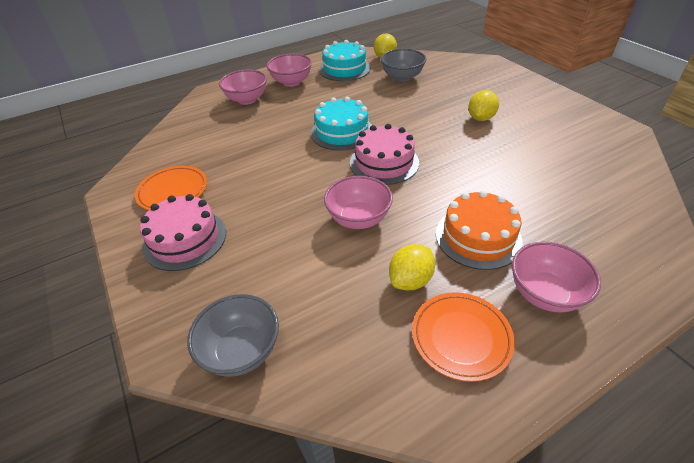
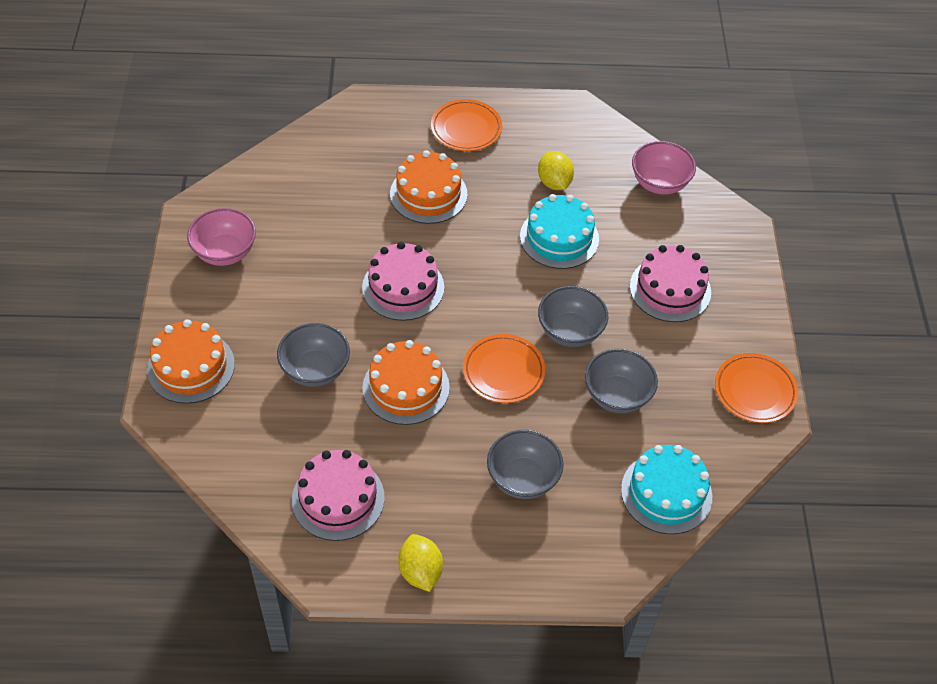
grey bowl: 2 -> 4
orange cake: 1 -> 3
orange plate: 2 -> 3
pink bowl: 4 -> 2
pink cake: 2 -> 3
yellow lemon: 3 -> 2

